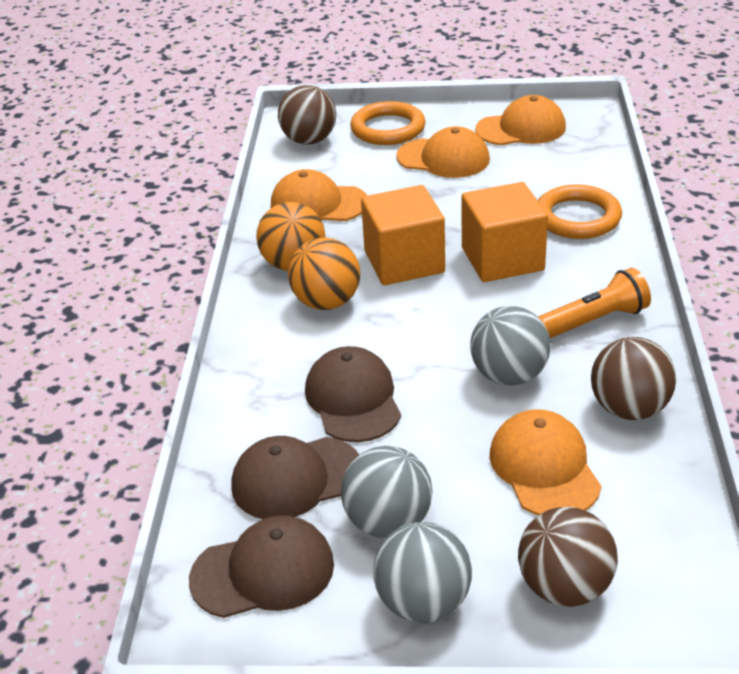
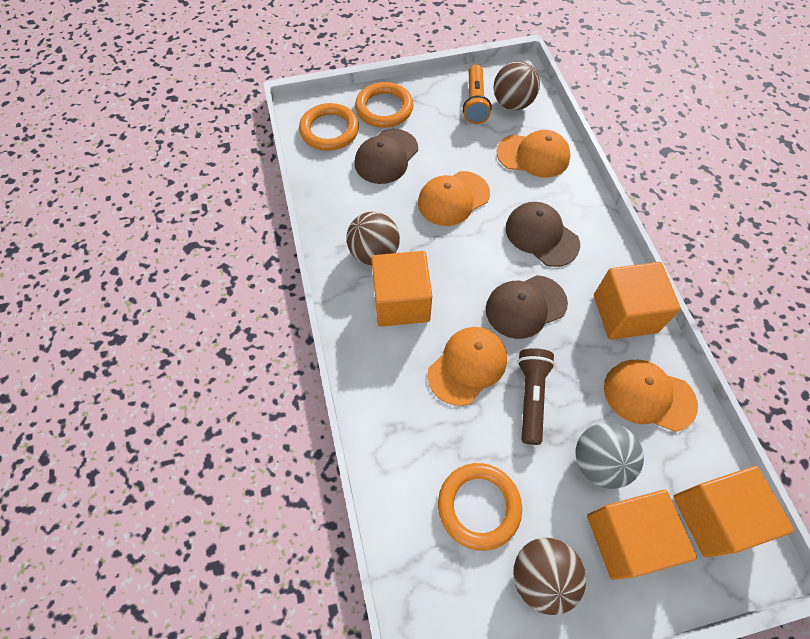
brown flashlight: 0 -> 1
grey ball: 3 -> 1
orange ball: 2 -> 0
orange cube: 2 -> 4
orange ring: 2 -> 3

